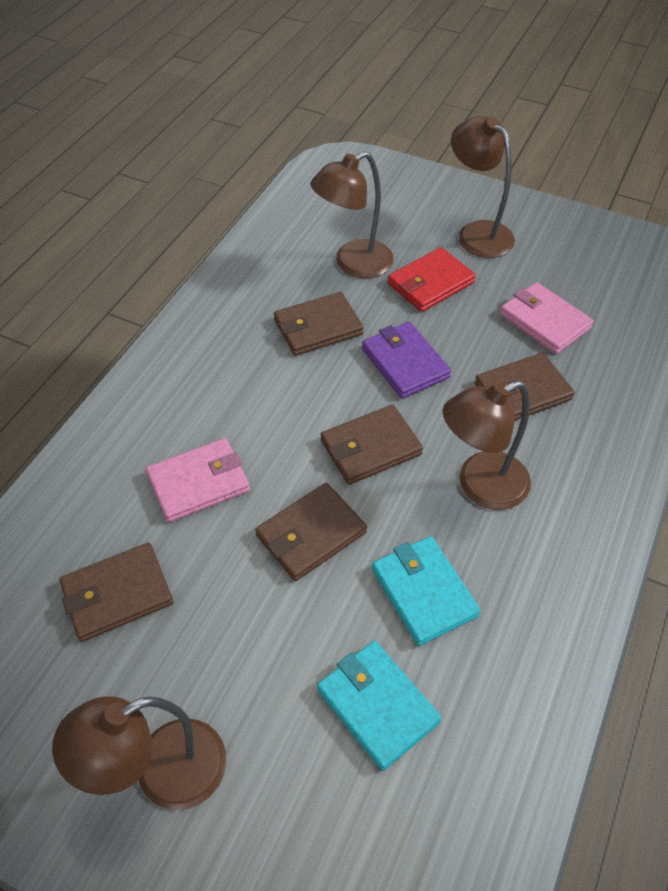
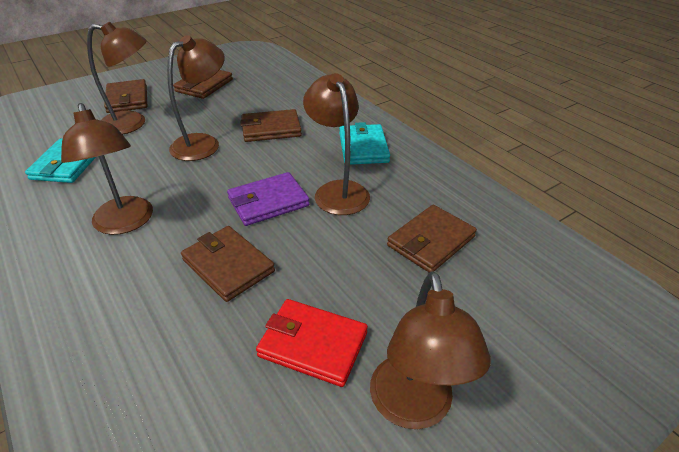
brown lamp: 4 -> 5
pink wallet: 2 -> 0

